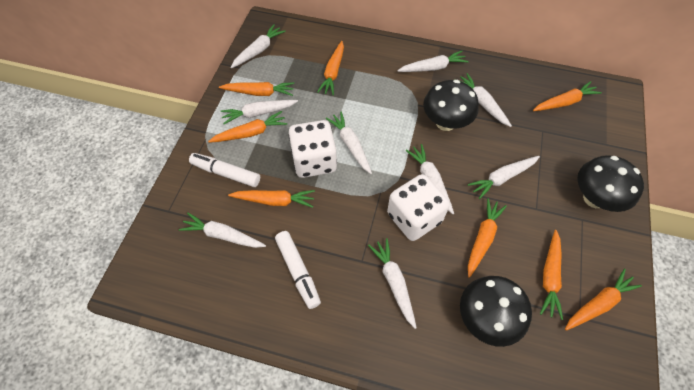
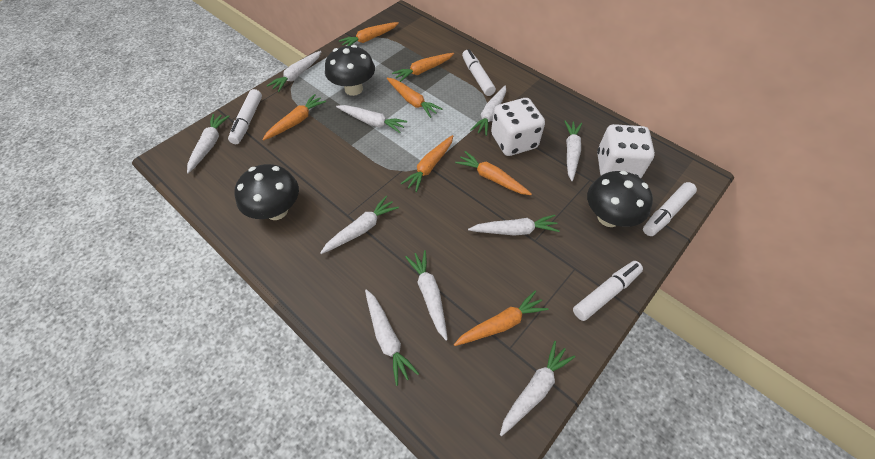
orange carrot: 8 -> 7
white carrot: 9 -> 10
white marker: 2 -> 4

